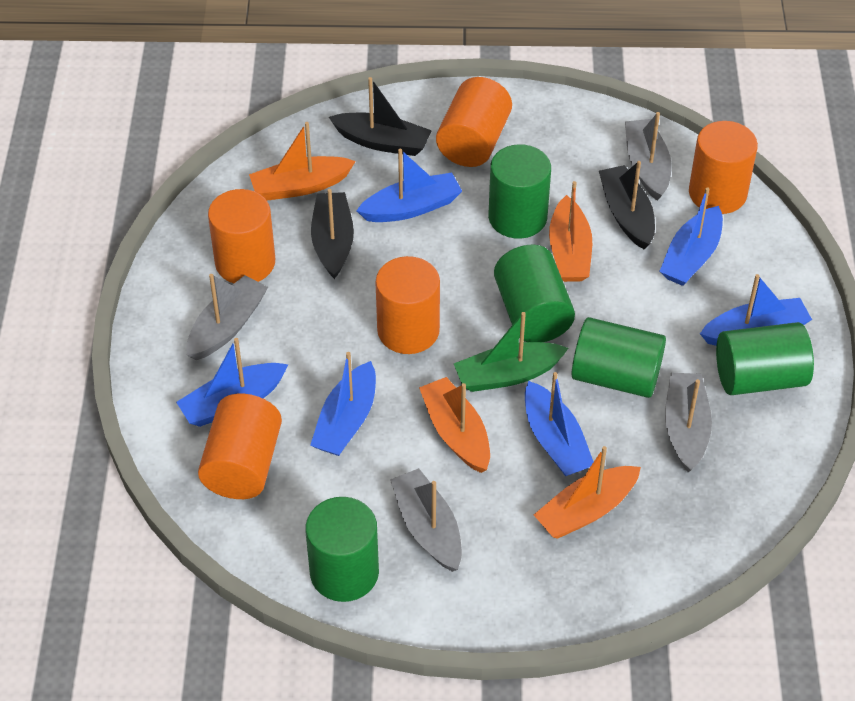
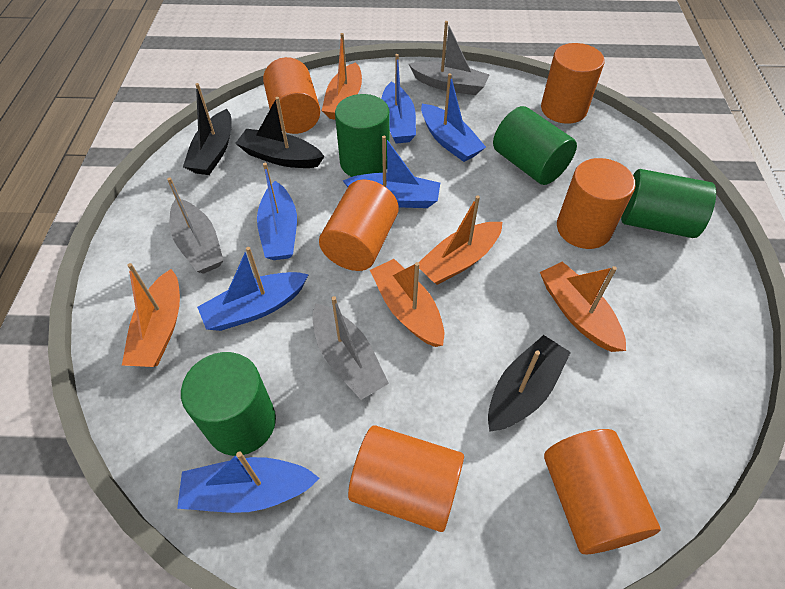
green boat: 1 -> 0
green cylinder: 5 -> 4
grey boat: 4 -> 3
orange boat: 4 -> 5
orange cylinder: 5 -> 6

